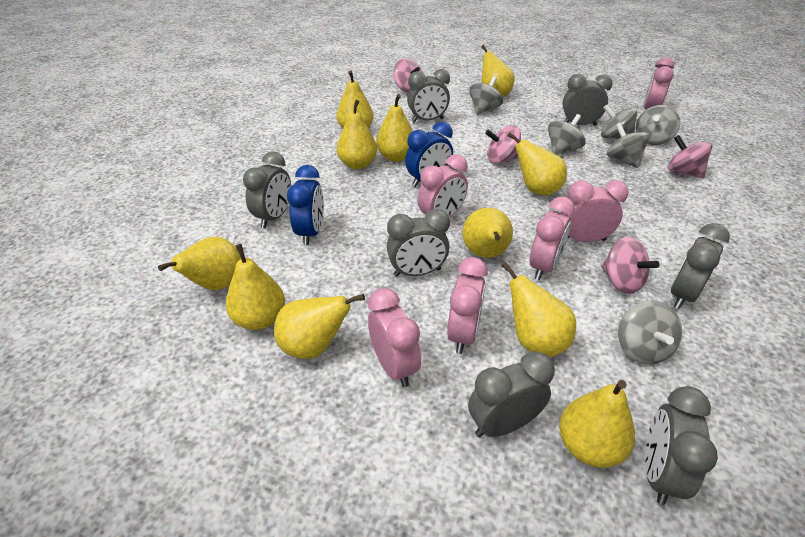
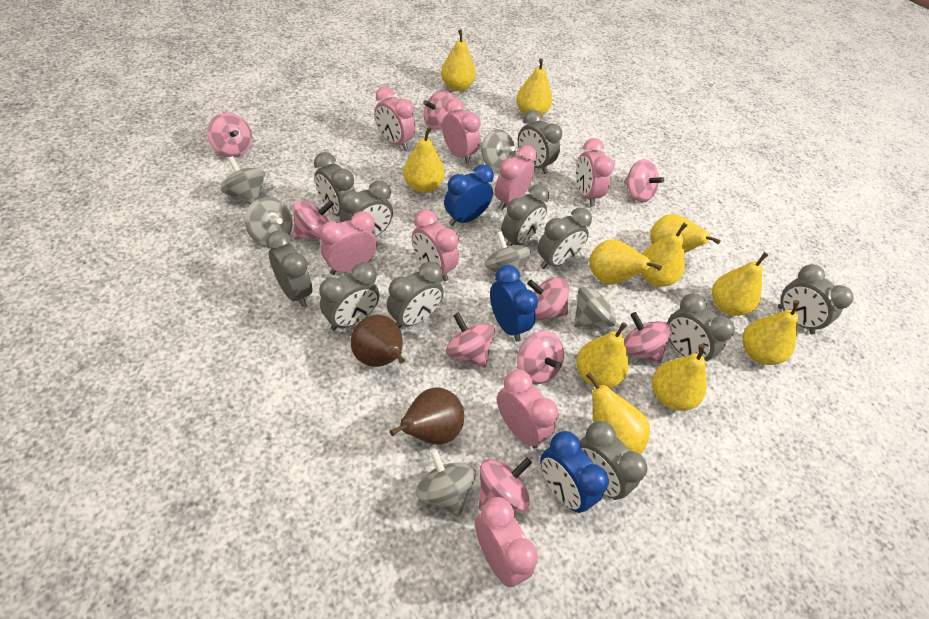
blue clock: 2 -> 3
brown pear: 0 -> 2
grey clock: 7 -> 11
pink clock: 6 -> 8
pink spinning top: 4 -> 9

